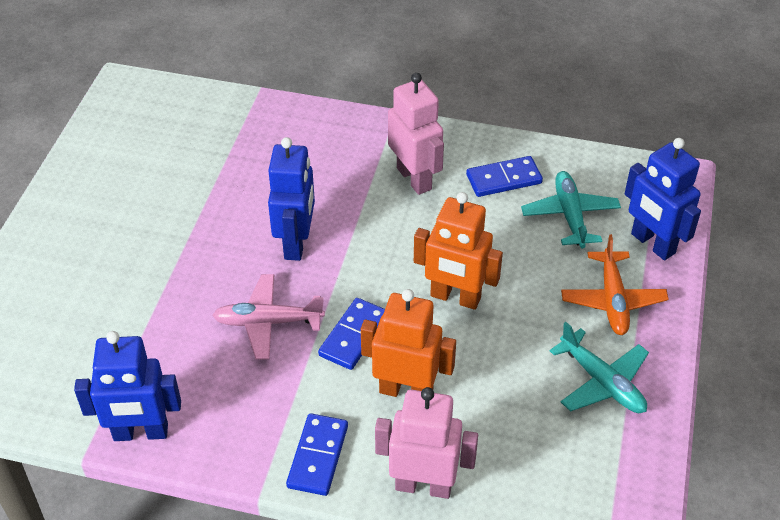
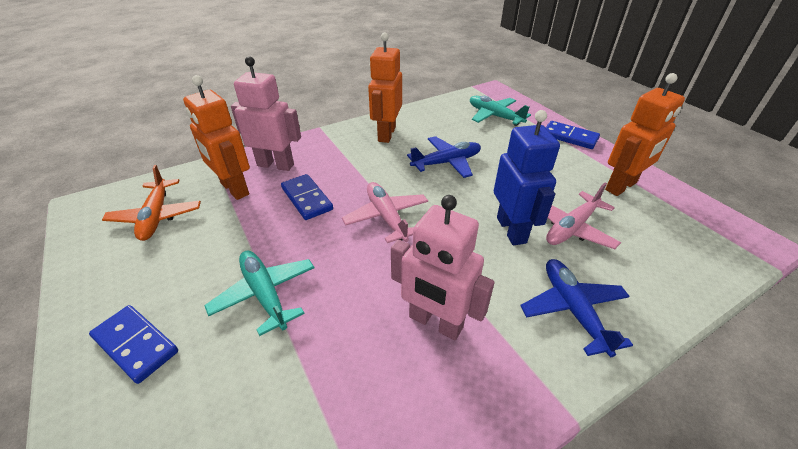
blue plane: 0 -> 2
blue robot: 3 -> 1
orange robot: 2 -> 3
pink plane: 1 -> 2

